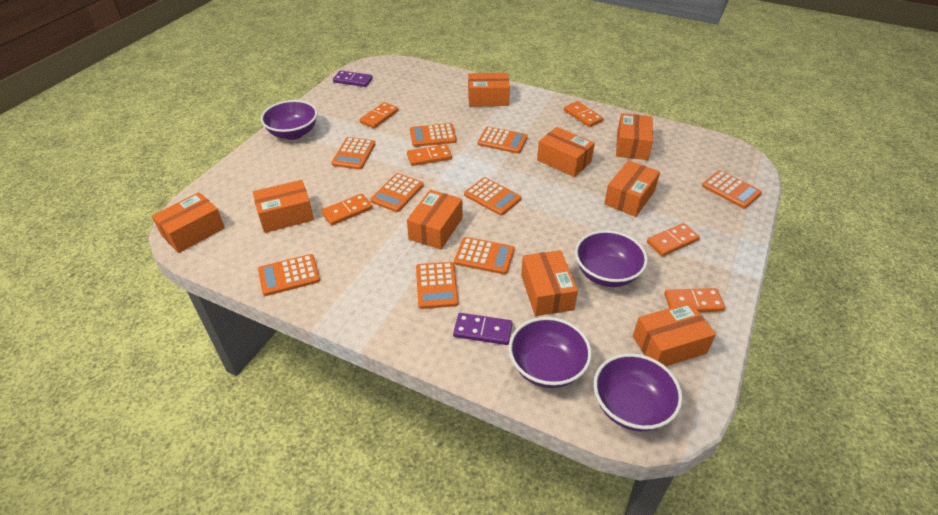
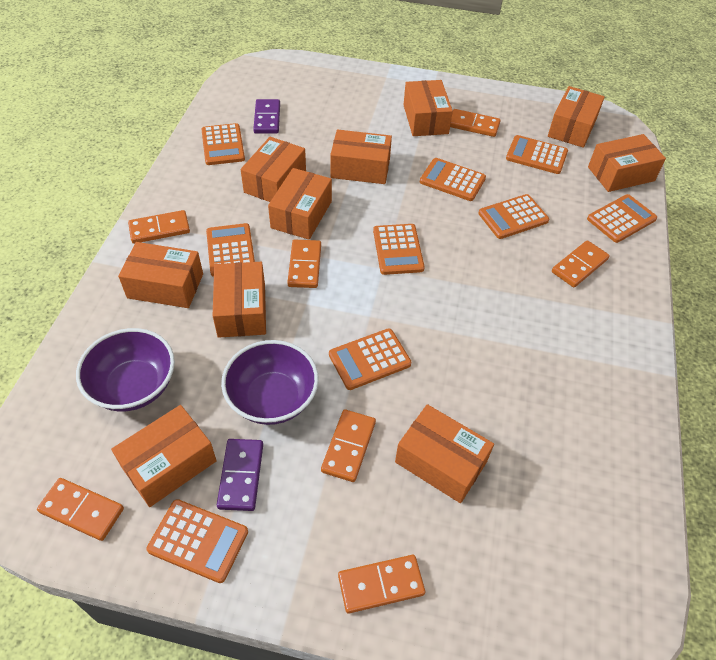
orange box: 9 -> 10
orange domino: 6 -> 7
purple bowl: 4 -> 2

